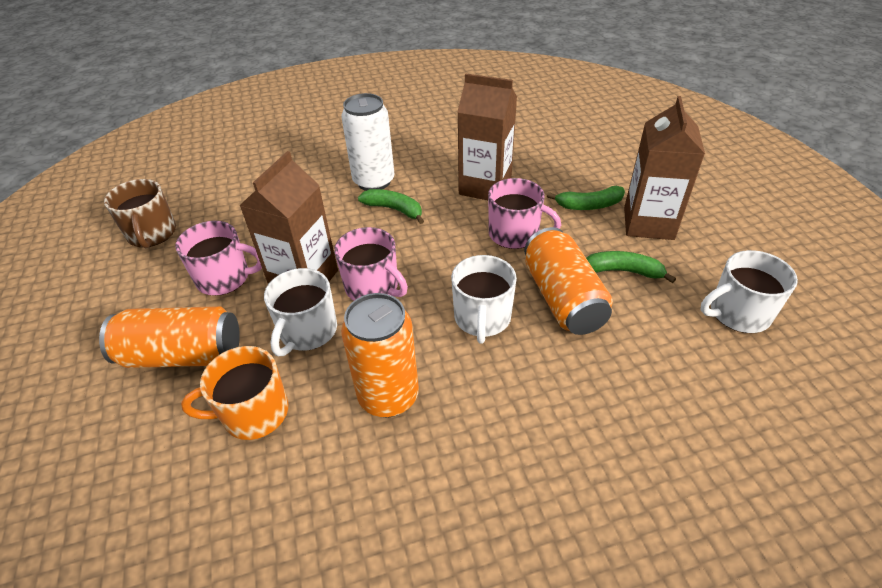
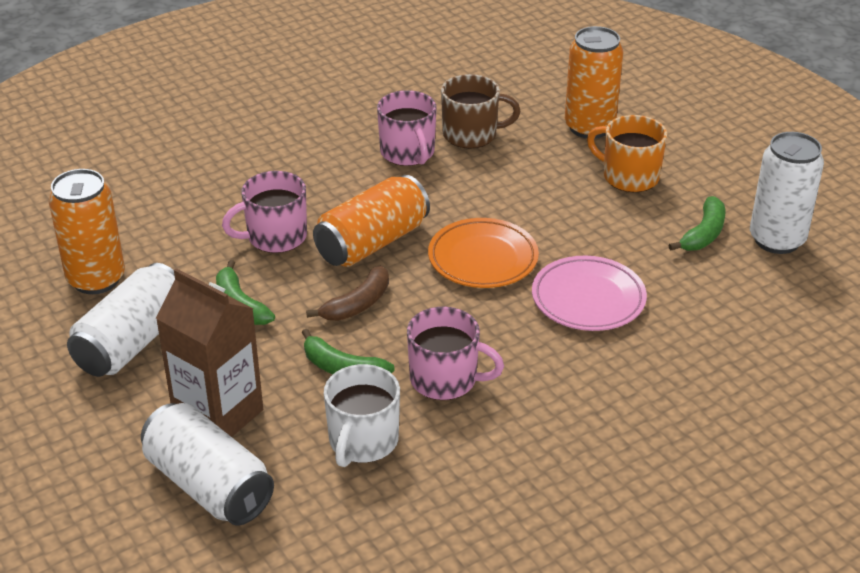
brown banana: 0 -> 1
brown carton: 3 -> 1
orange plate: 0 -> 1
pink plate: 0 -> 1
white can: 1 -> 3
white mug: 3 -> 1

